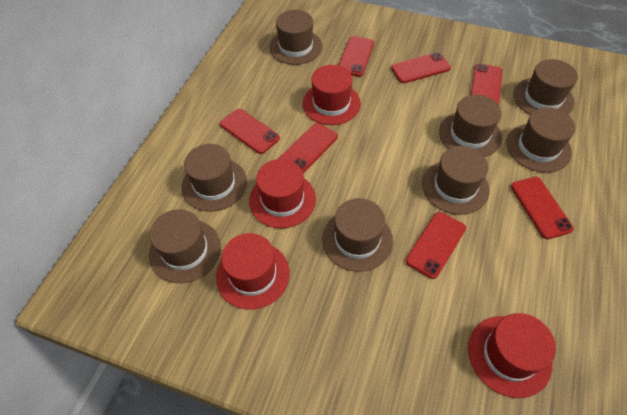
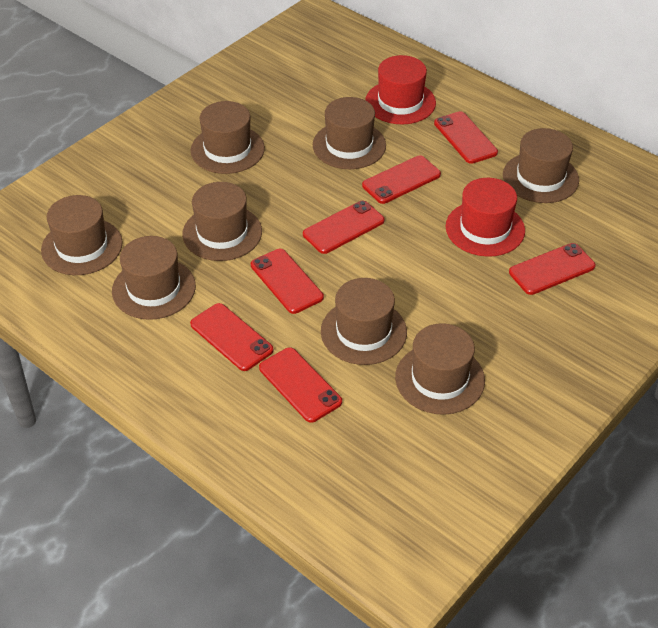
red hat: 4 -> 2

